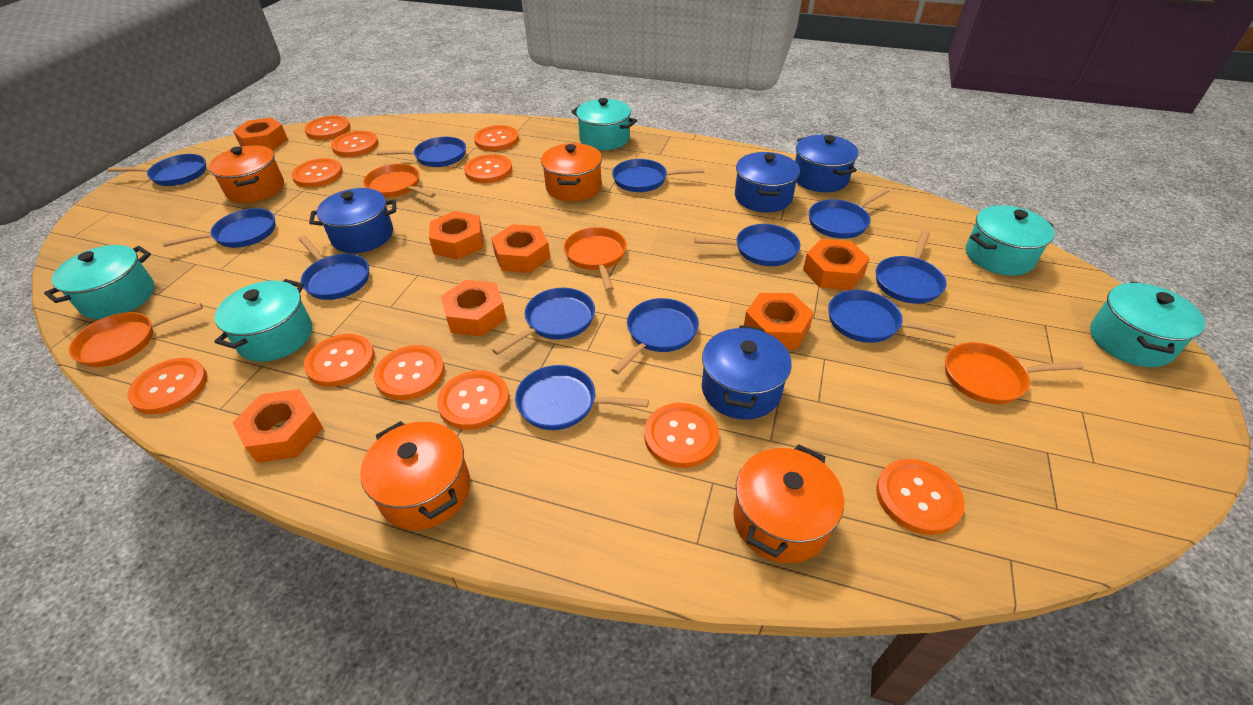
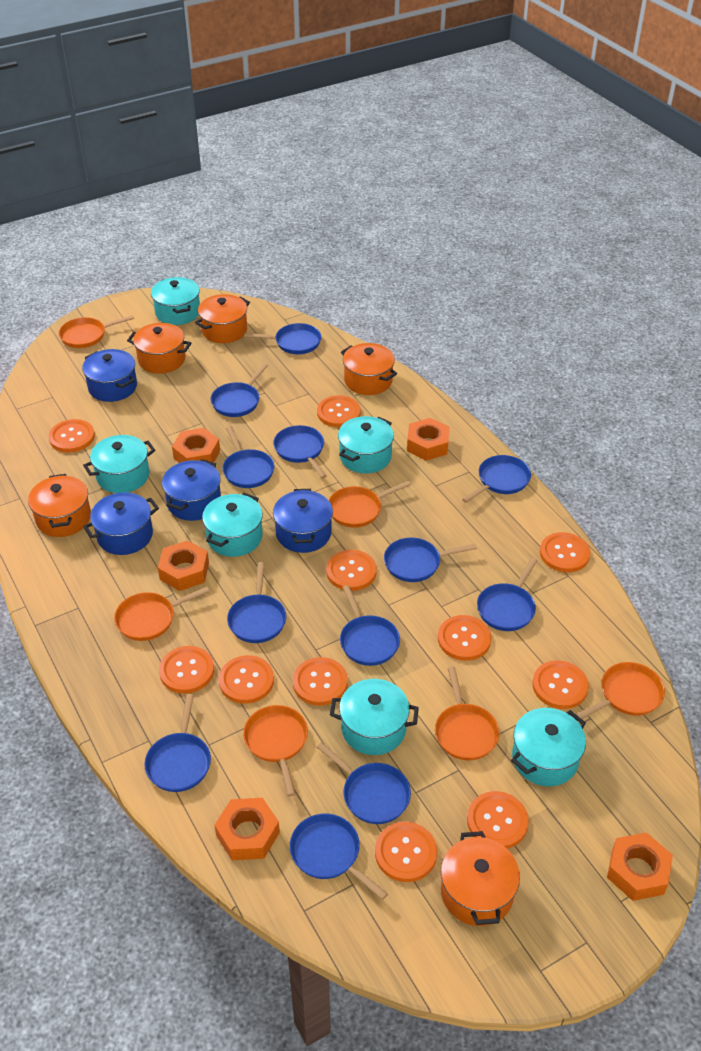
orange nut: 7 -> 5
orange pan: 4 -> 6
orange pot: 4 -> 5
turquoise pot: 5 -> 6

